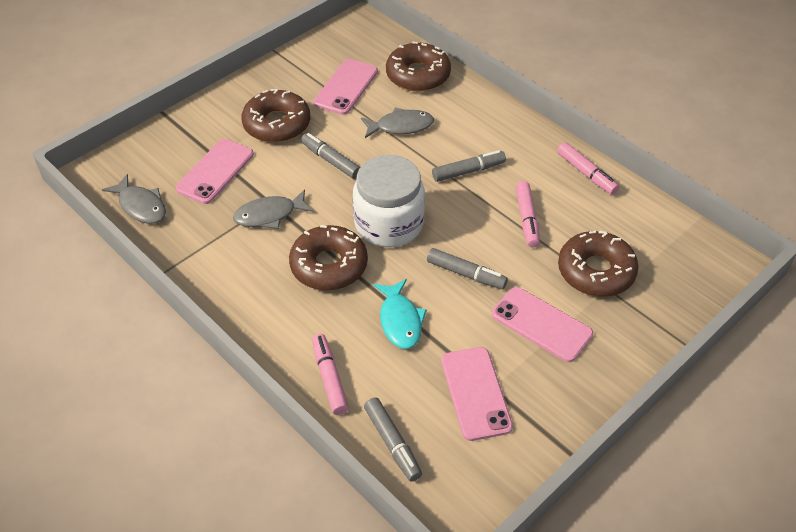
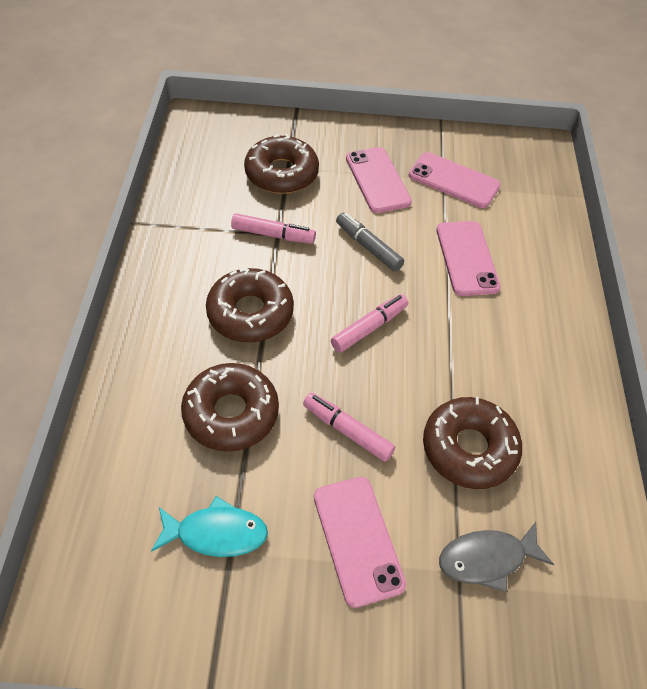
grey fish: 3 -> 1
grey marker: 4 -> 1
white jar: 1 -> 0

